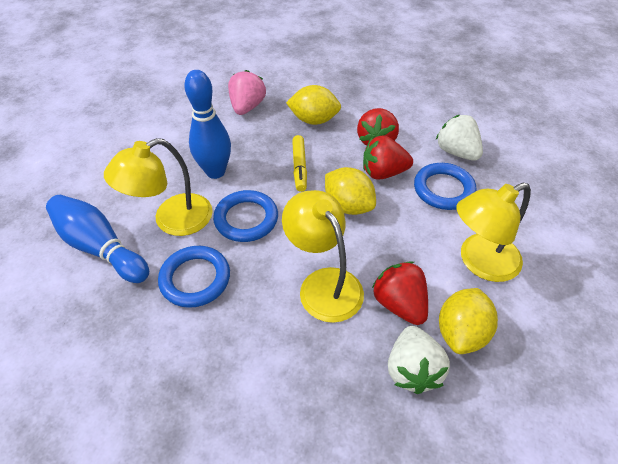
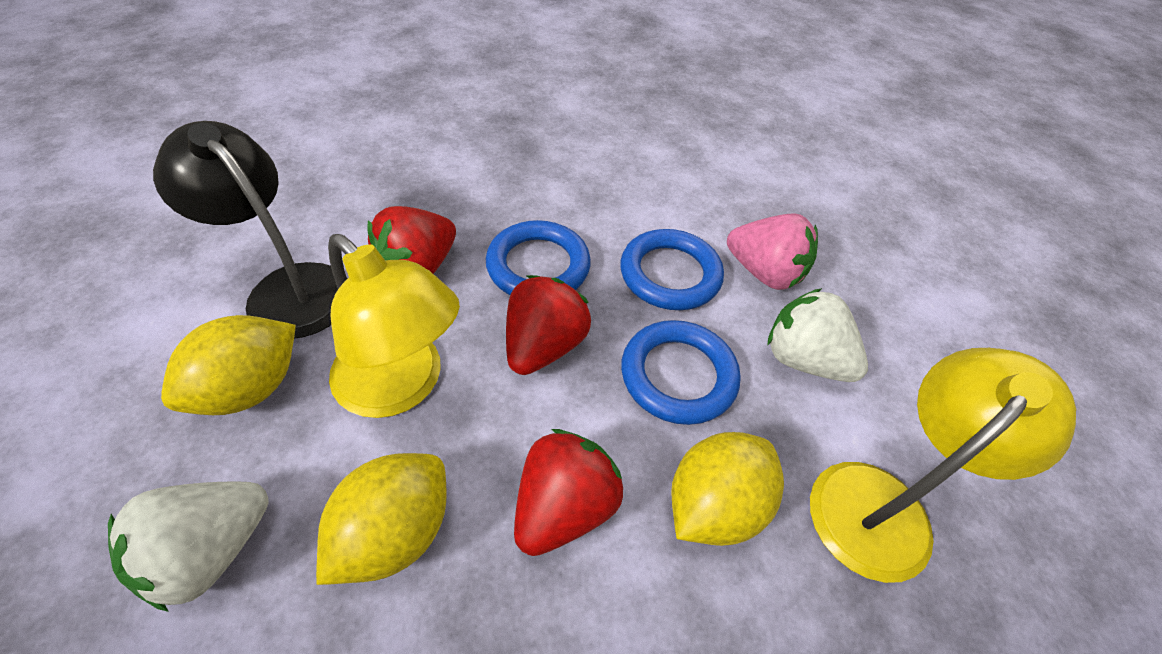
black lamp: 0 -> 1
blue bowling pin: 2 -> 0
yellow lamp: 3 -> 2
yellow marker: 1 -> 0

